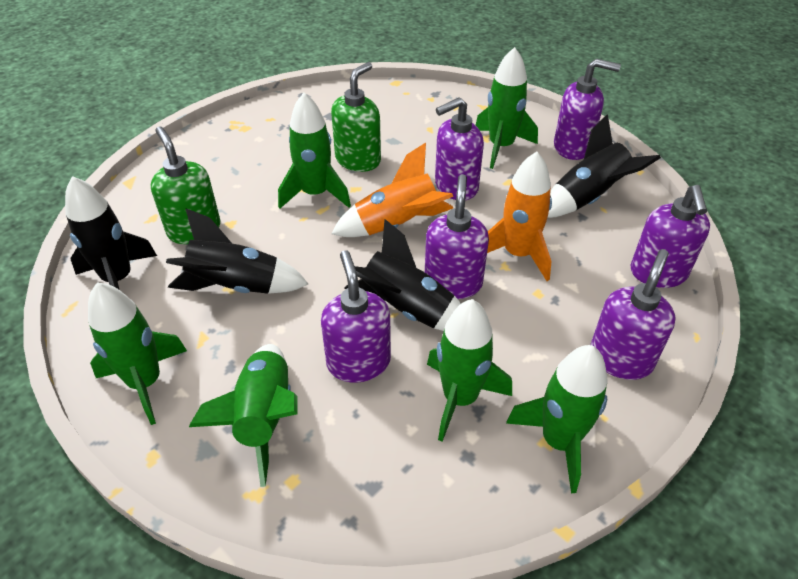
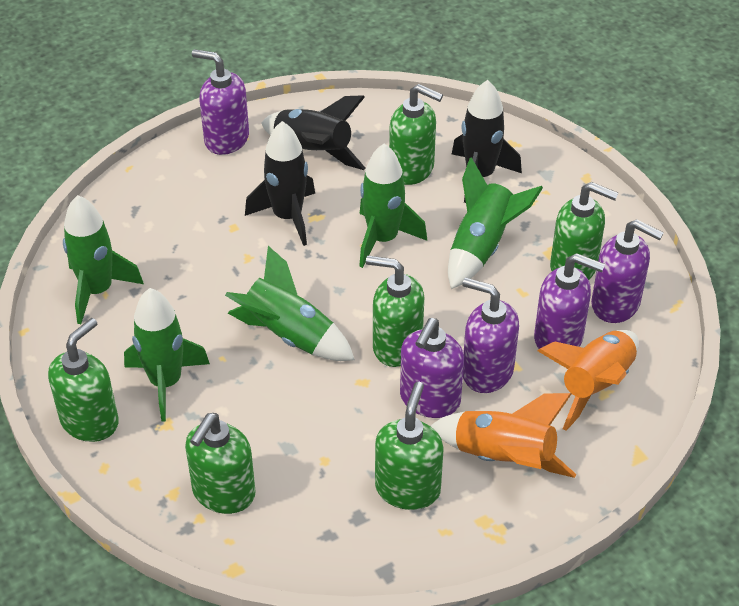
black rocket: 4 -> 3
green rocket: 6 -> 5
green soap dispenser: 2 -> 6
purple soap dispenser: 6 -> 5

